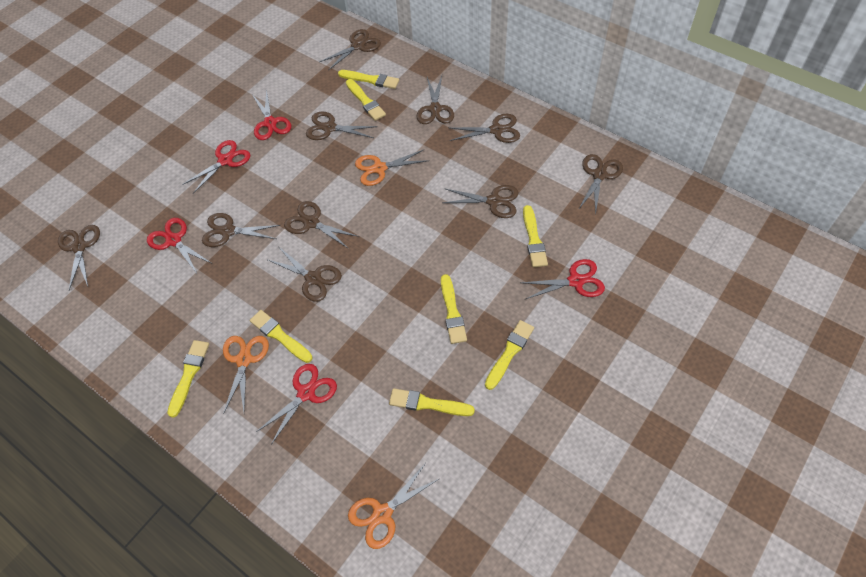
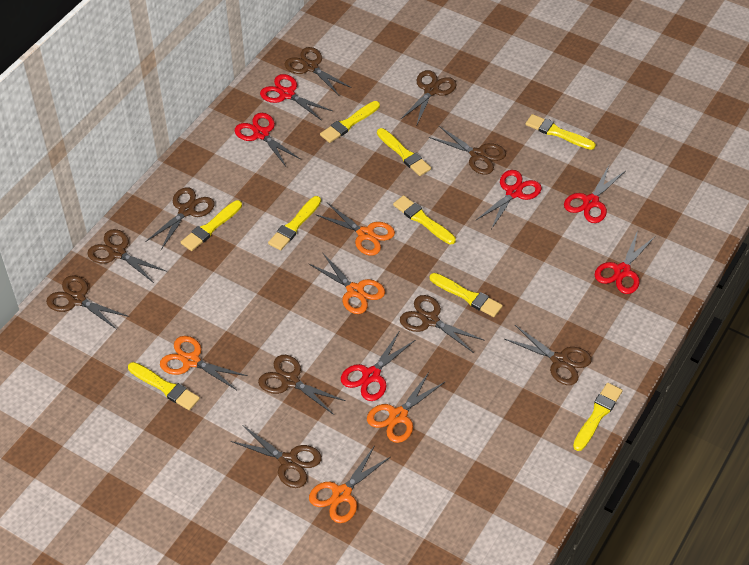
orange scissors: 3 -> 5
red scissors: 5 -> 6
yellow brush: 8 -> 9

